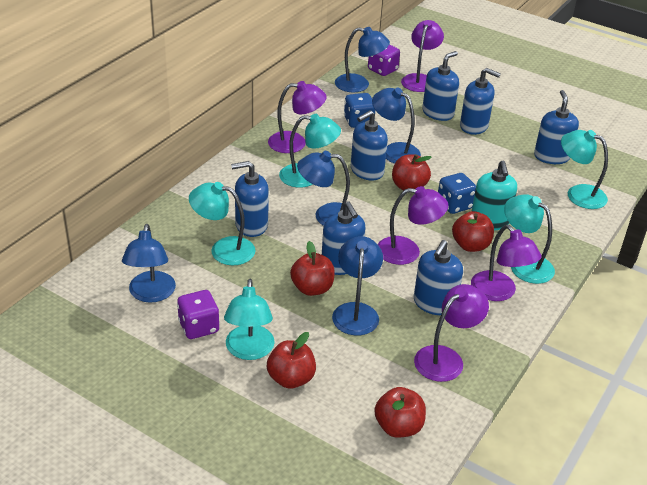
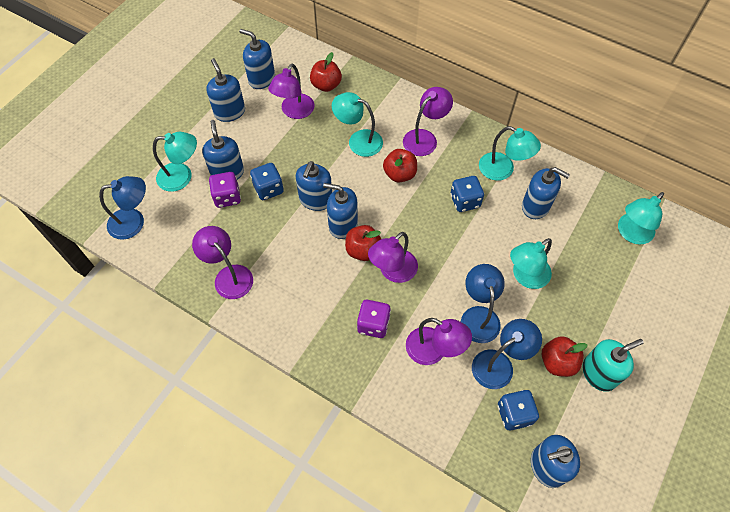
blue dice: 2 -> 3
blue lamp: 5 -> 3
red apple: 5 -> 4

